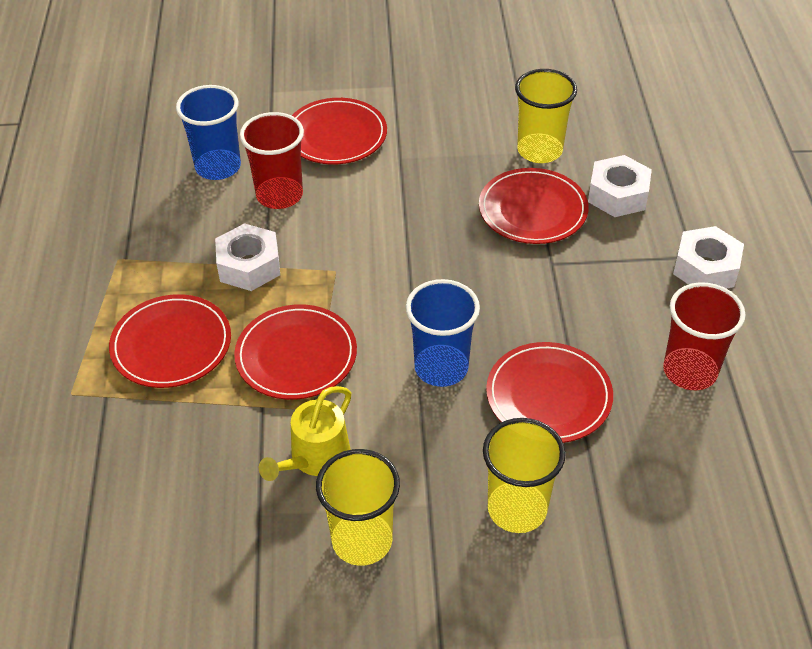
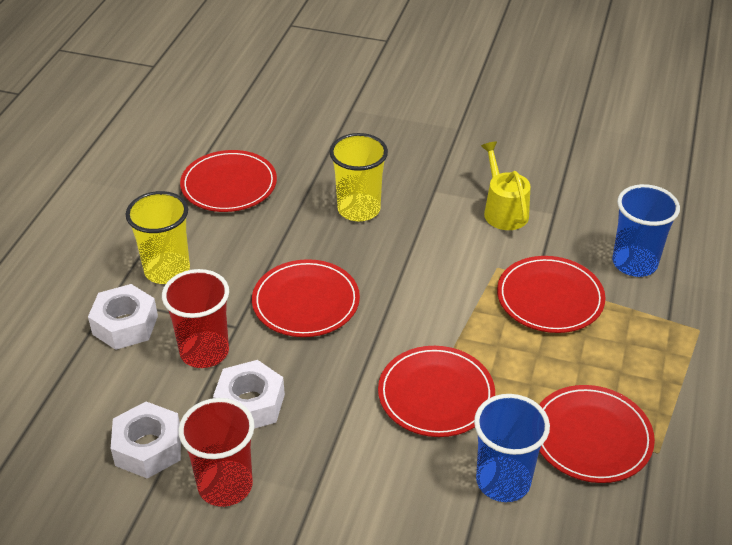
yellow cup: 3 -> 2

